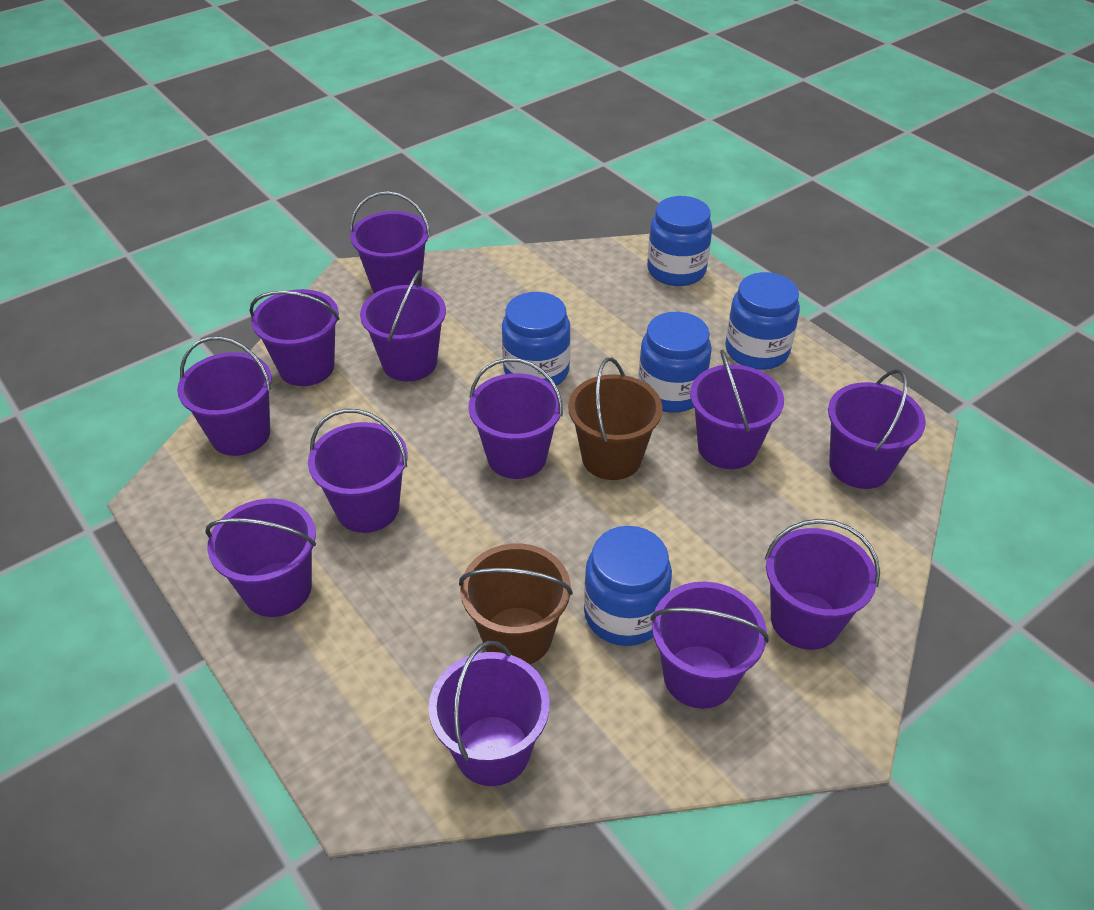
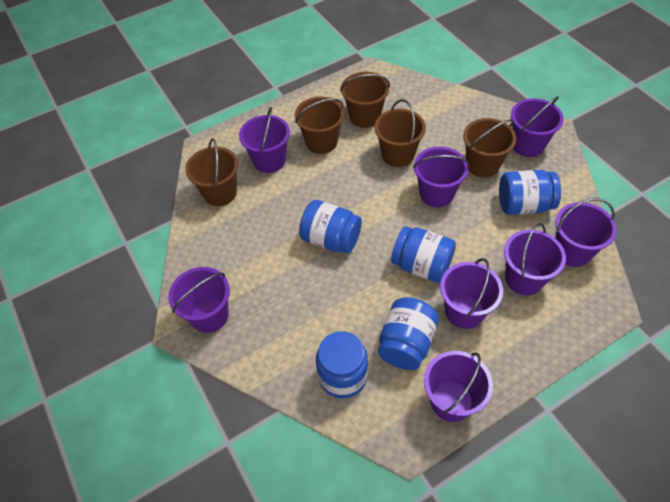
brown bucket: 2 -> 5
purple bucket: 12 -> 8

